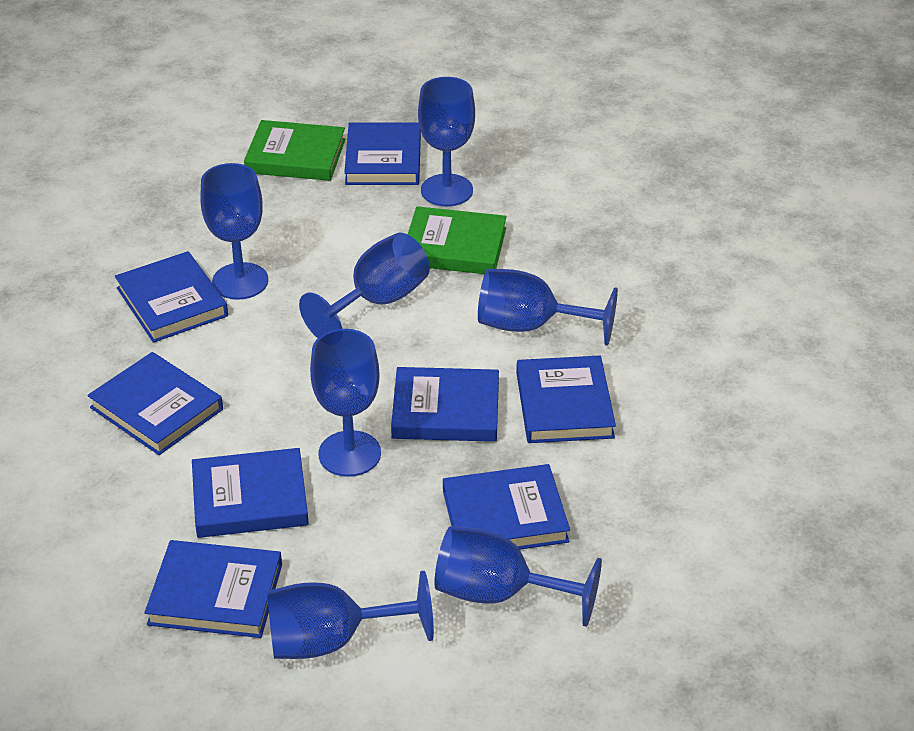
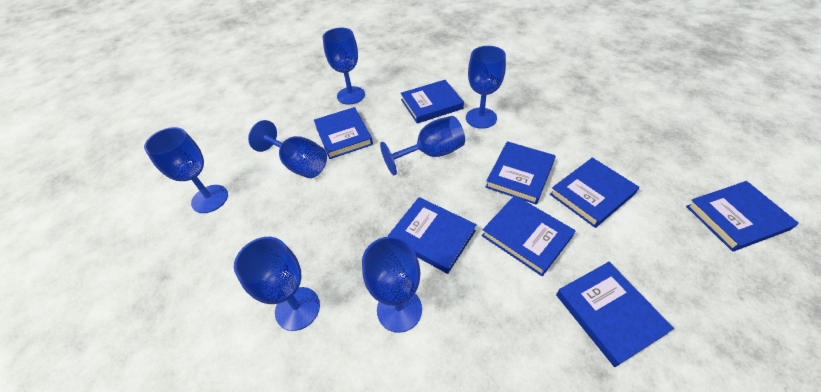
green book: 2 -> 0

